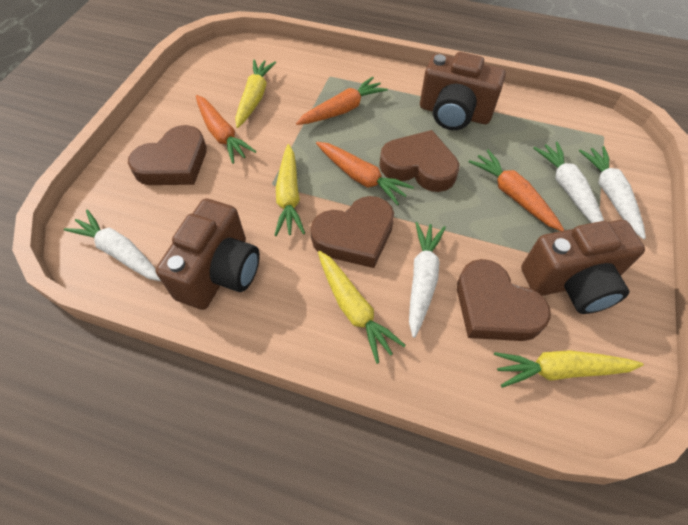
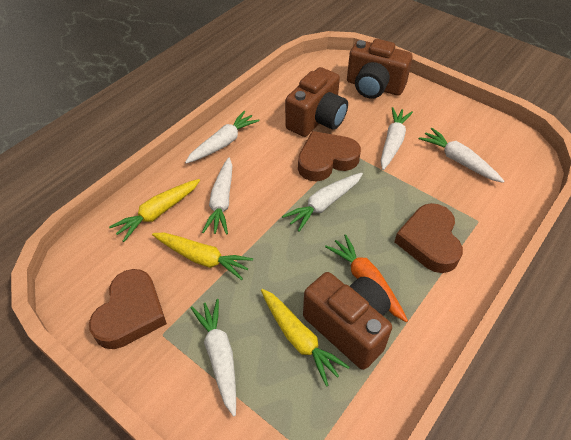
brown heart: 4 -> 3
orange carrot: 4 -> 1
white carrot: 4 -> 6
yellow carrot: 4 -> 3

